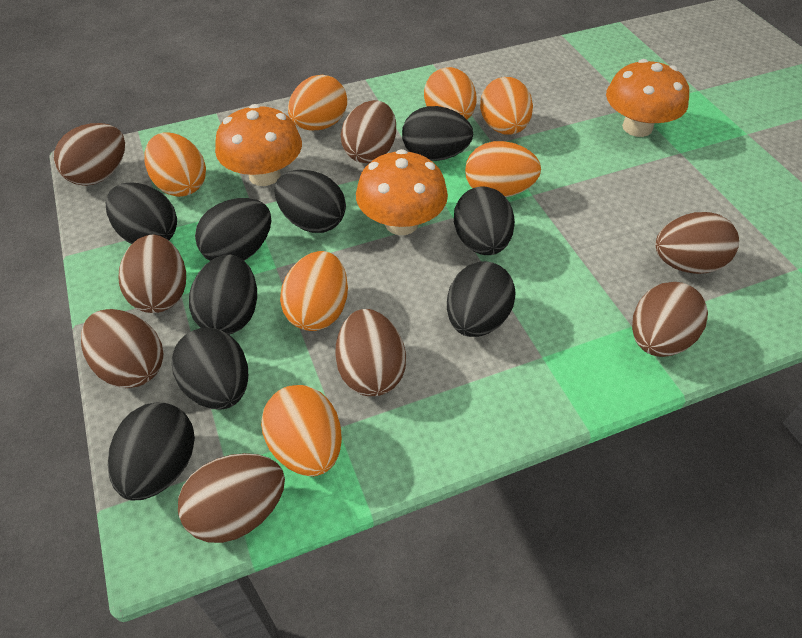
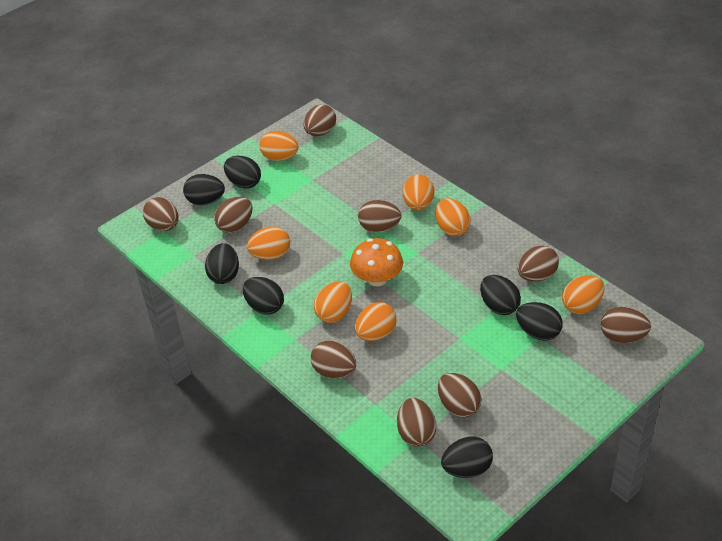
black egg: 9 -> 7
brown egg: 8 -> 9
orange mushroom: 3 -> 1

